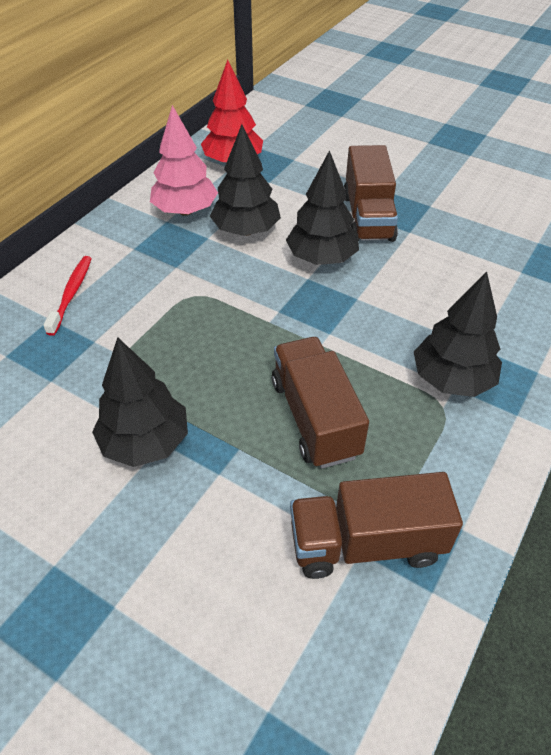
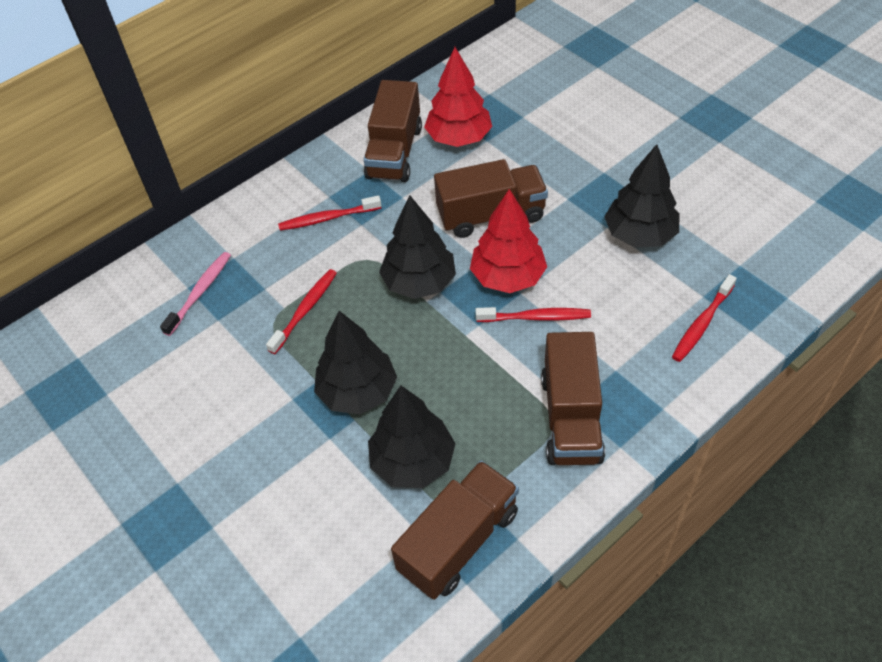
brown truck: 3 -> 4
pink toothbrush: 0 -> 1
pink tree: 1 -> 0
red toothbrush: 1 -> 4
red tree: 1 -> 2

